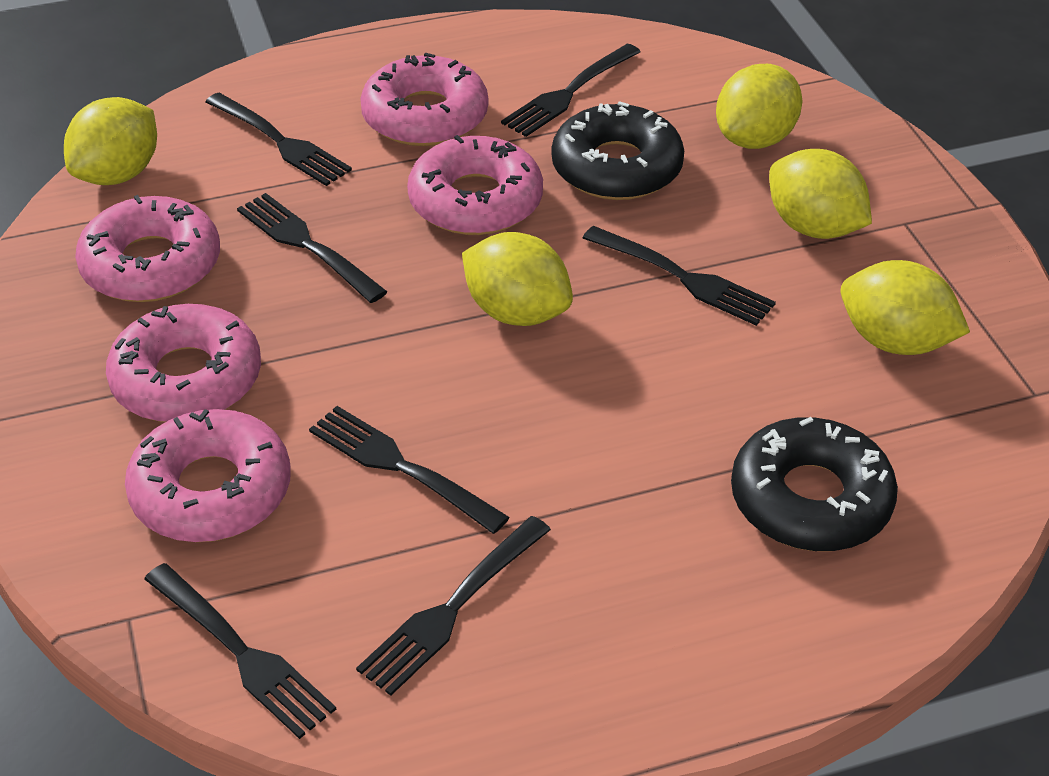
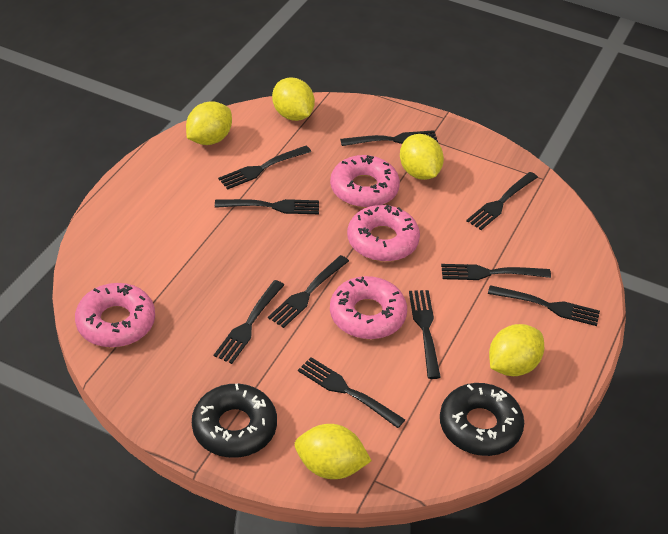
black fork: 7 -> 10
pink donut: 5 -> 4

